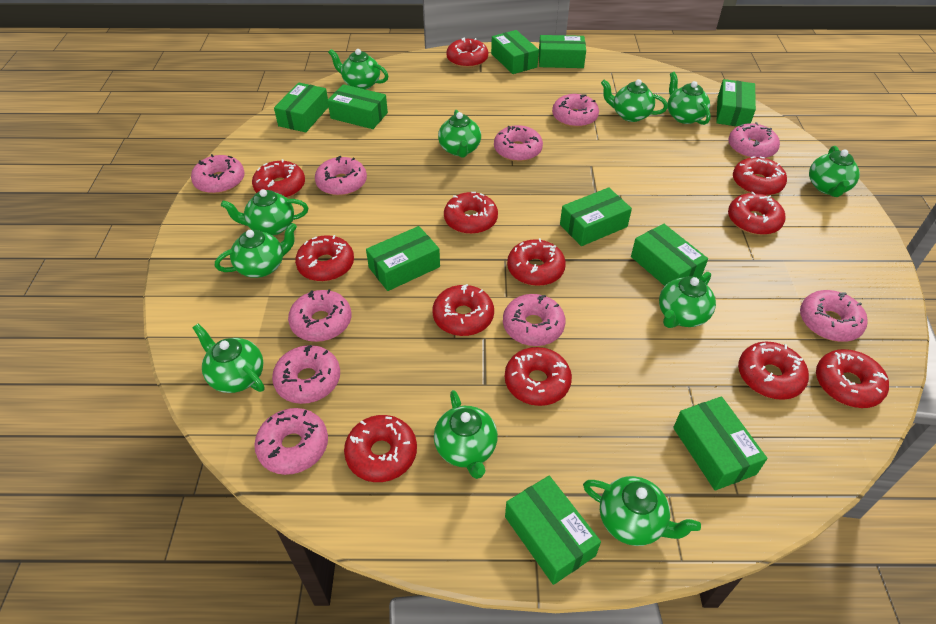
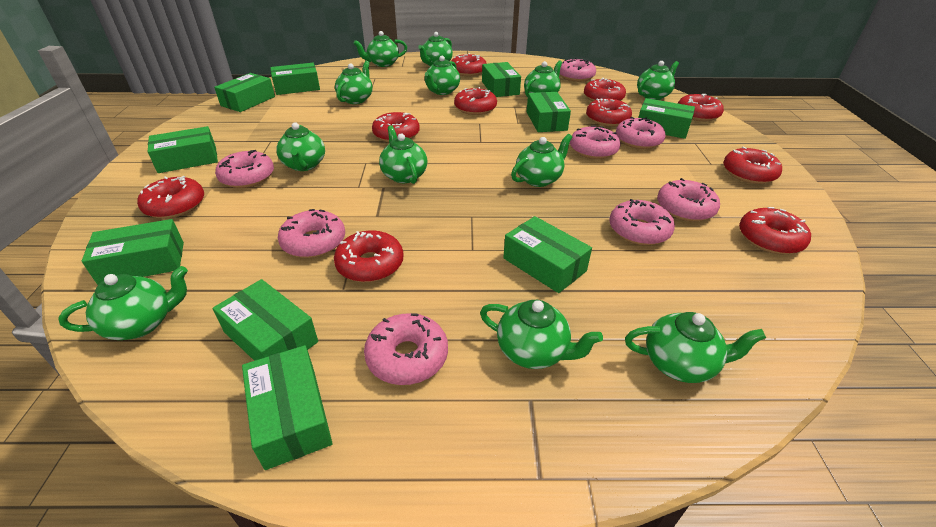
green teapot: 11 -> 12
pink donut: 10 -> 8
red donut: 12 -> 10

